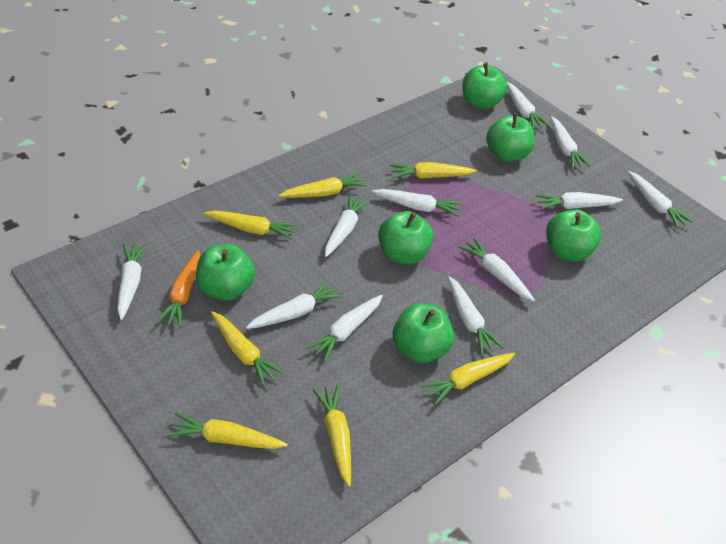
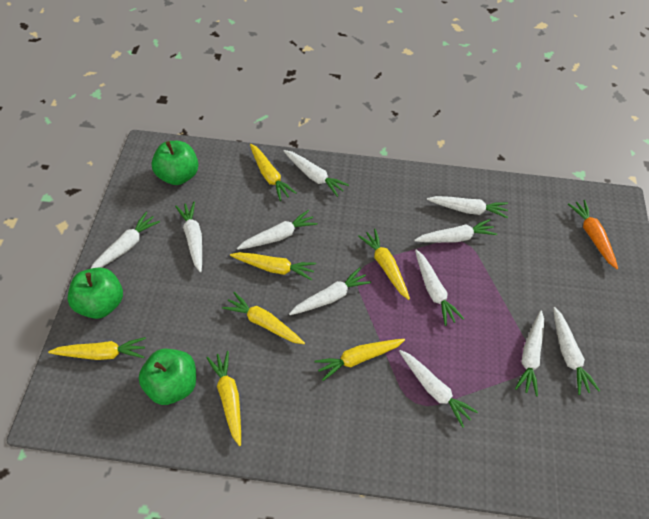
green apple: 6 -> 3

